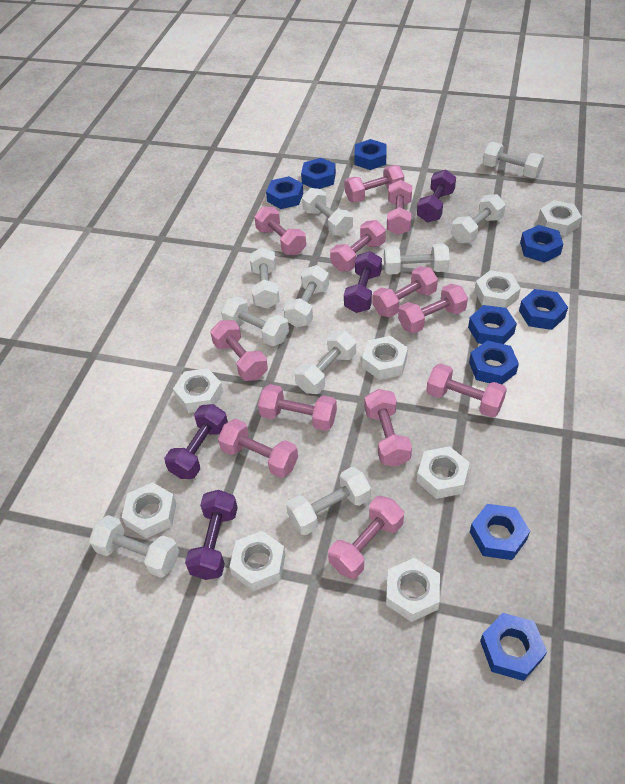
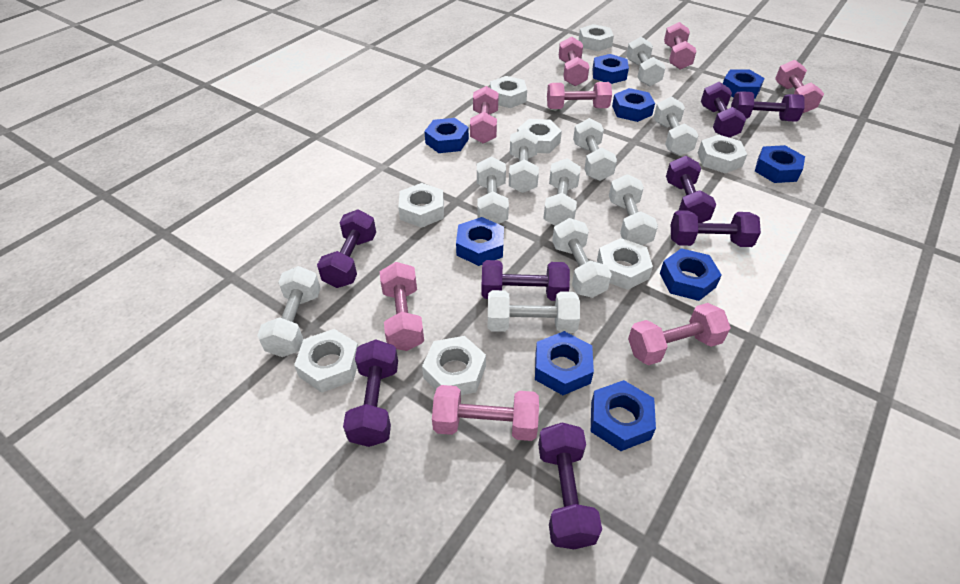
pink dumbbell: 12 -> 8
purple dumbbell: 4 -> 8

